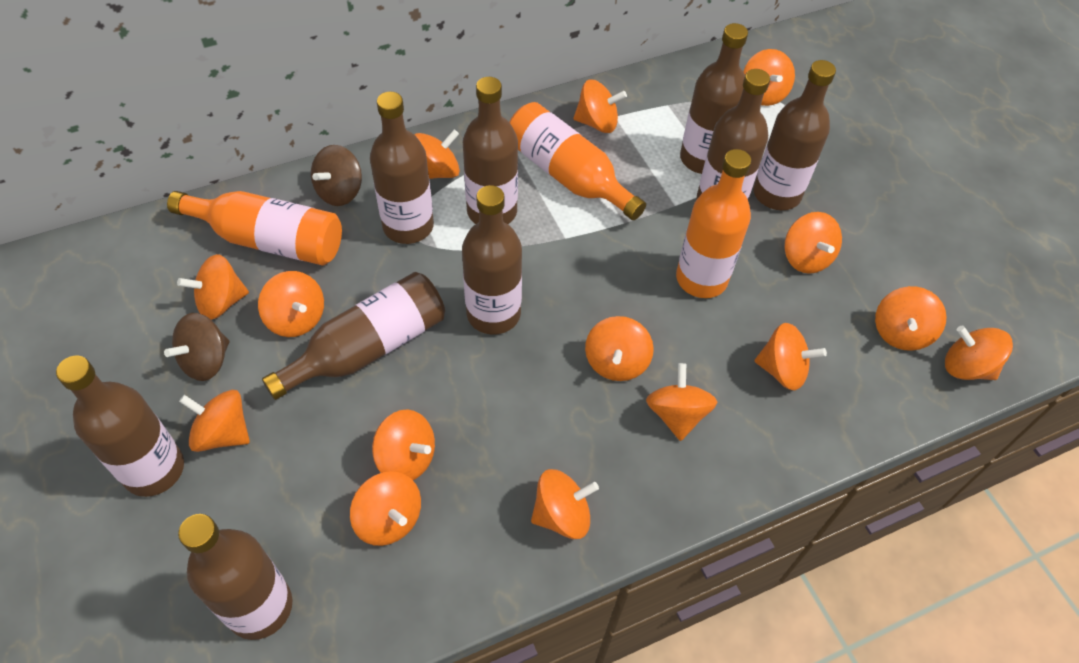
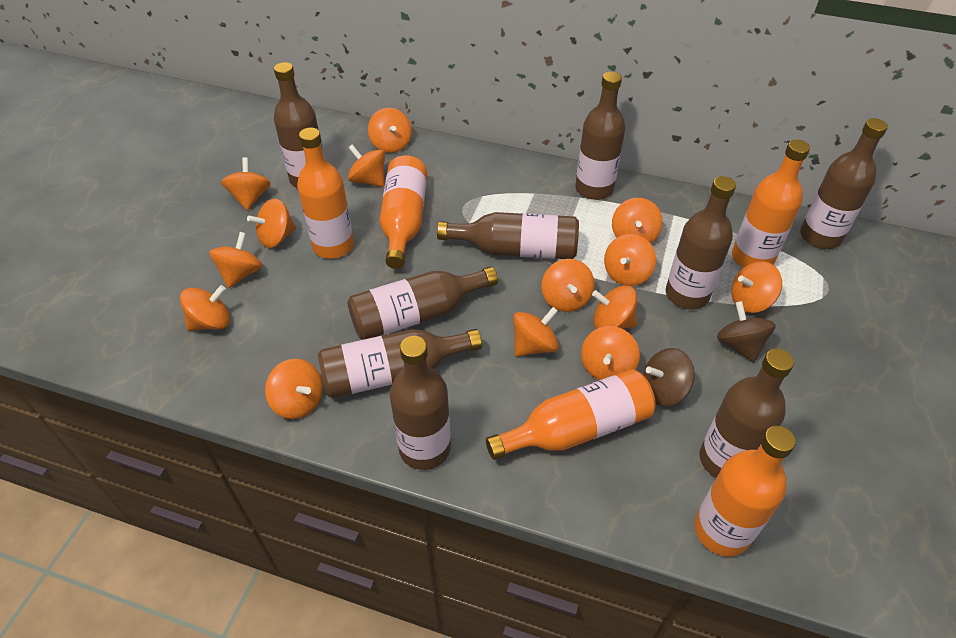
orange bottle: 3 -> 5
orange spinning top: 15 -> 14

